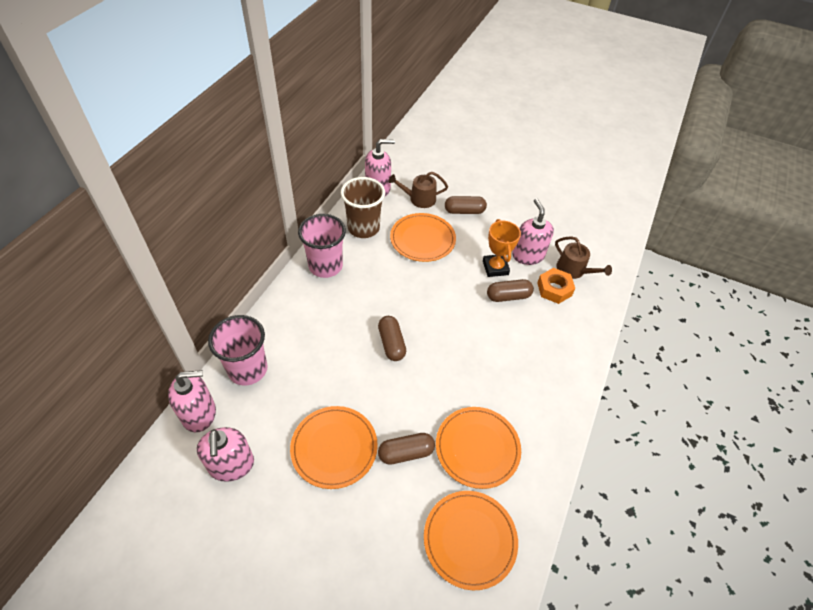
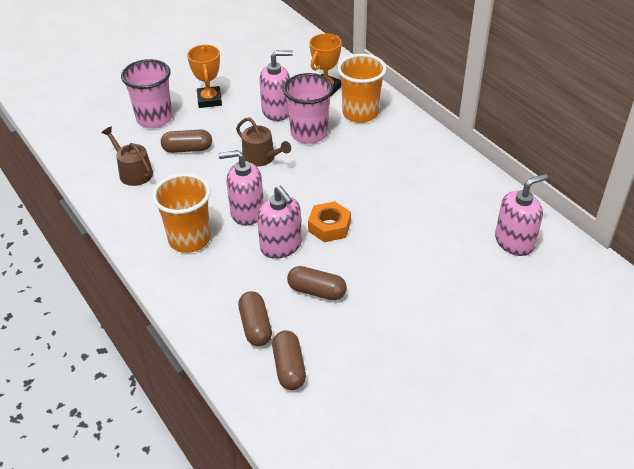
brown cup: 1 -> 0
orange cup: 0 -> 2
orange plate: 4 -> 0
orange trophy: 1 -> 2

